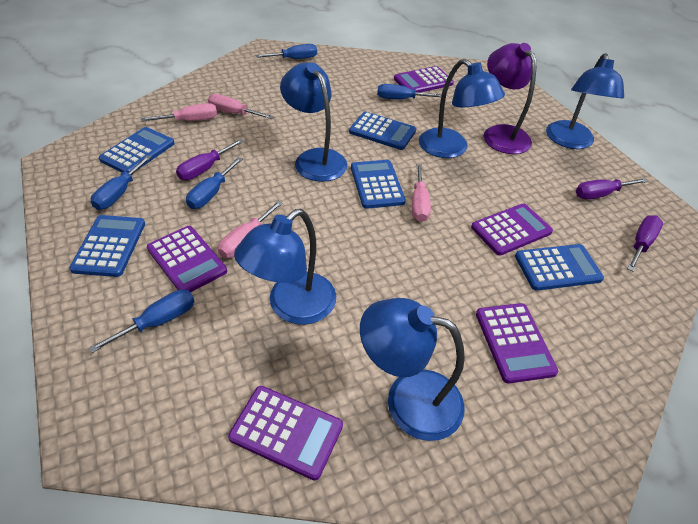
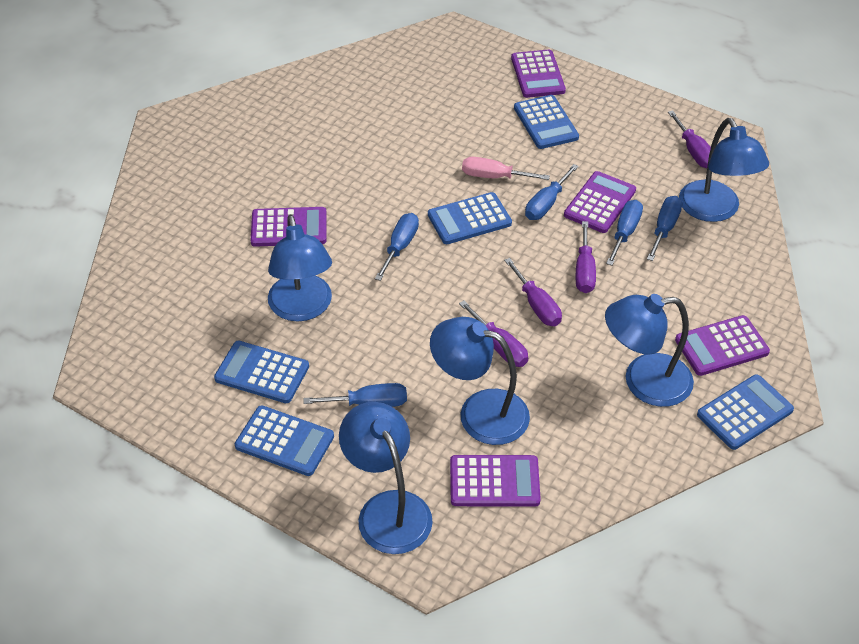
pink screwdriver: 4 -> 1
purple lamp: 1 -> 0
purple screwdriver: 3 -> 4

